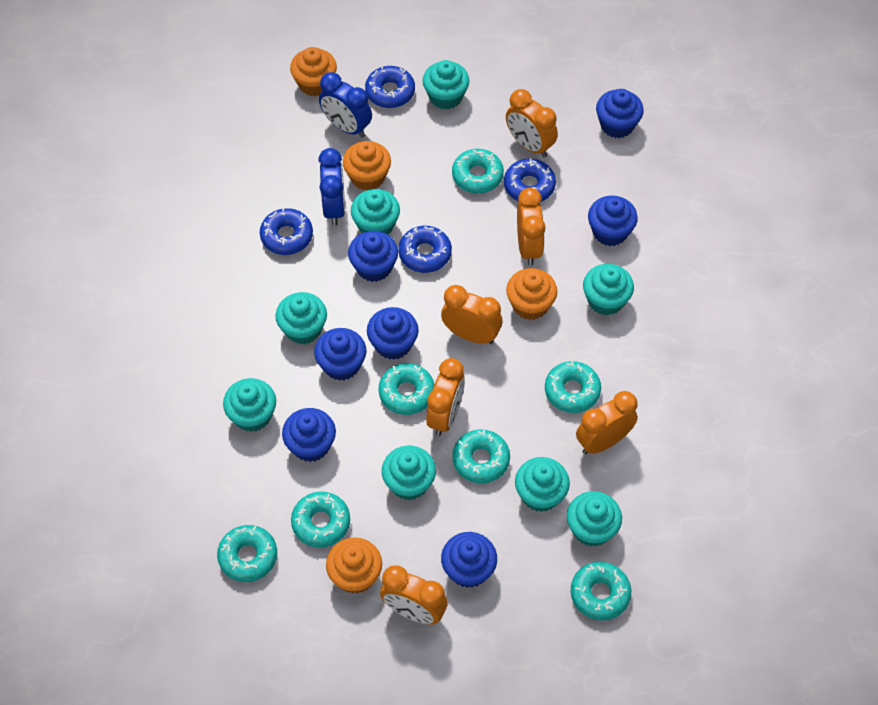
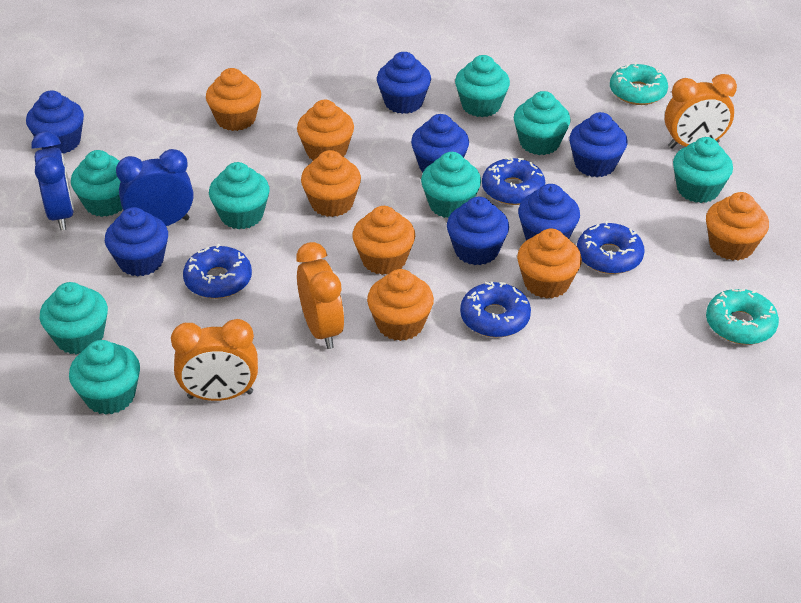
orange clock: 6 -> 3
orange cupcake: 4 -> 7
turquoise donut: 7 -> 2

